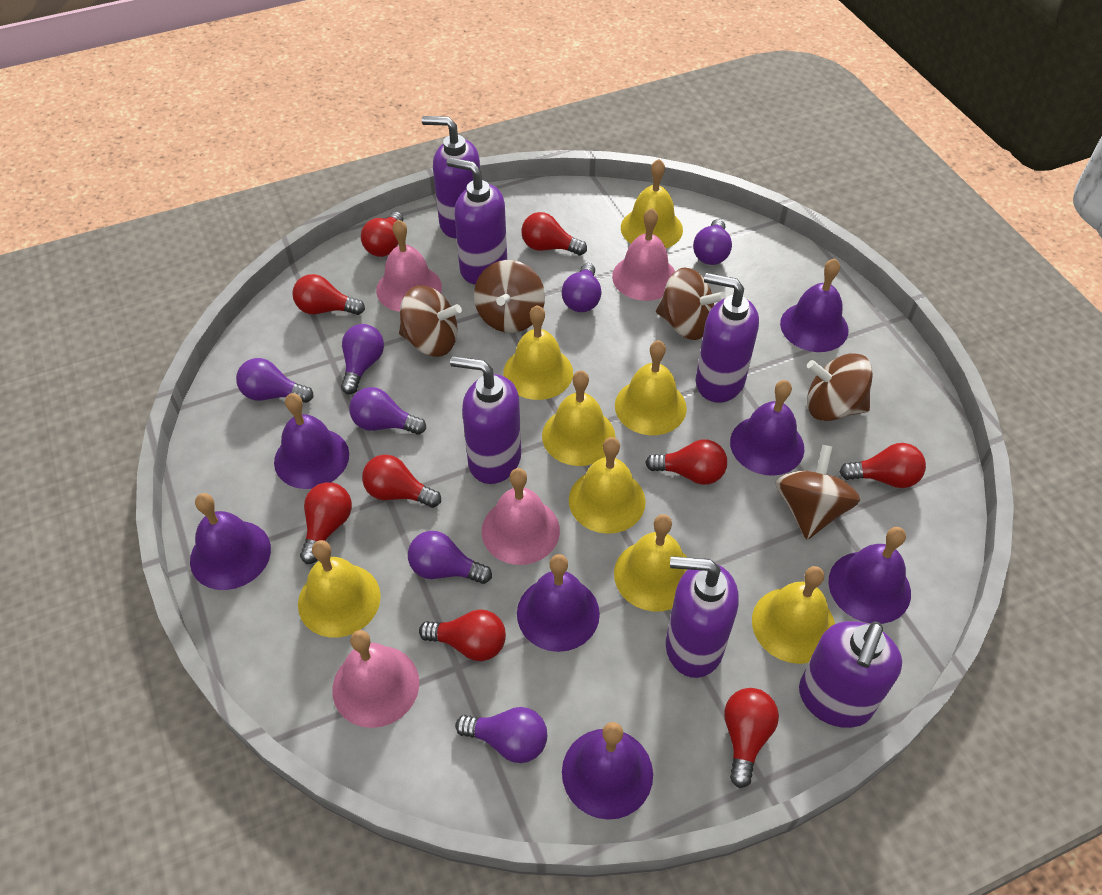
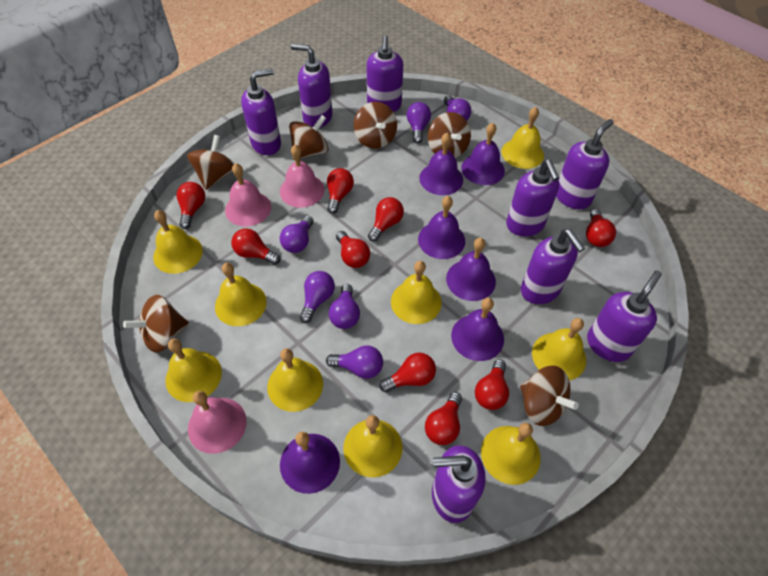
brown spinning top: 5 -> 6
pink bell: 4 -> 3
purple bell: 7 -> 6
purple light bulb: 7 -> 6
purple soap dispenser: 6 -> 8
yellow bell: 8 -> 9

